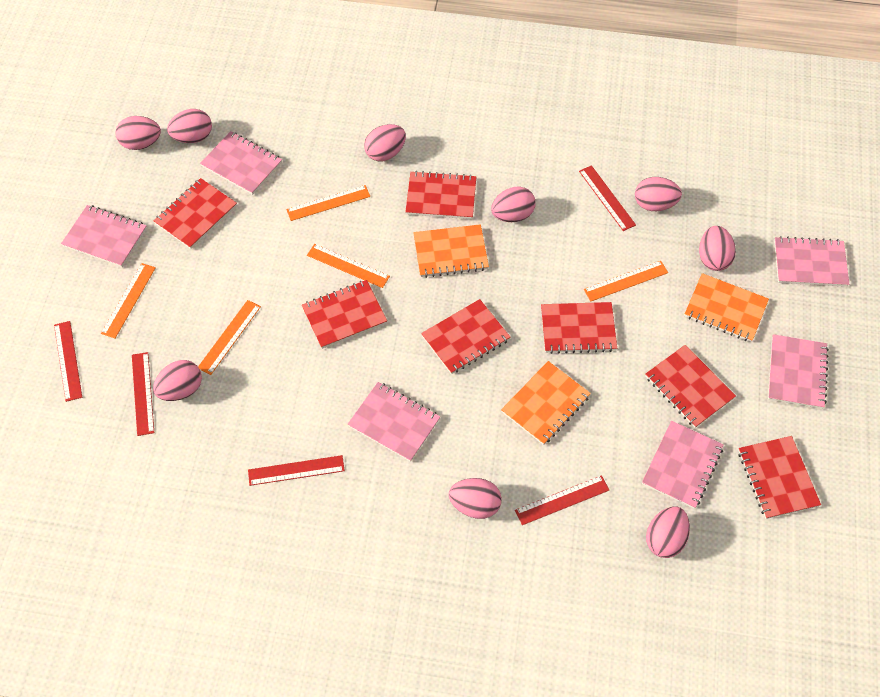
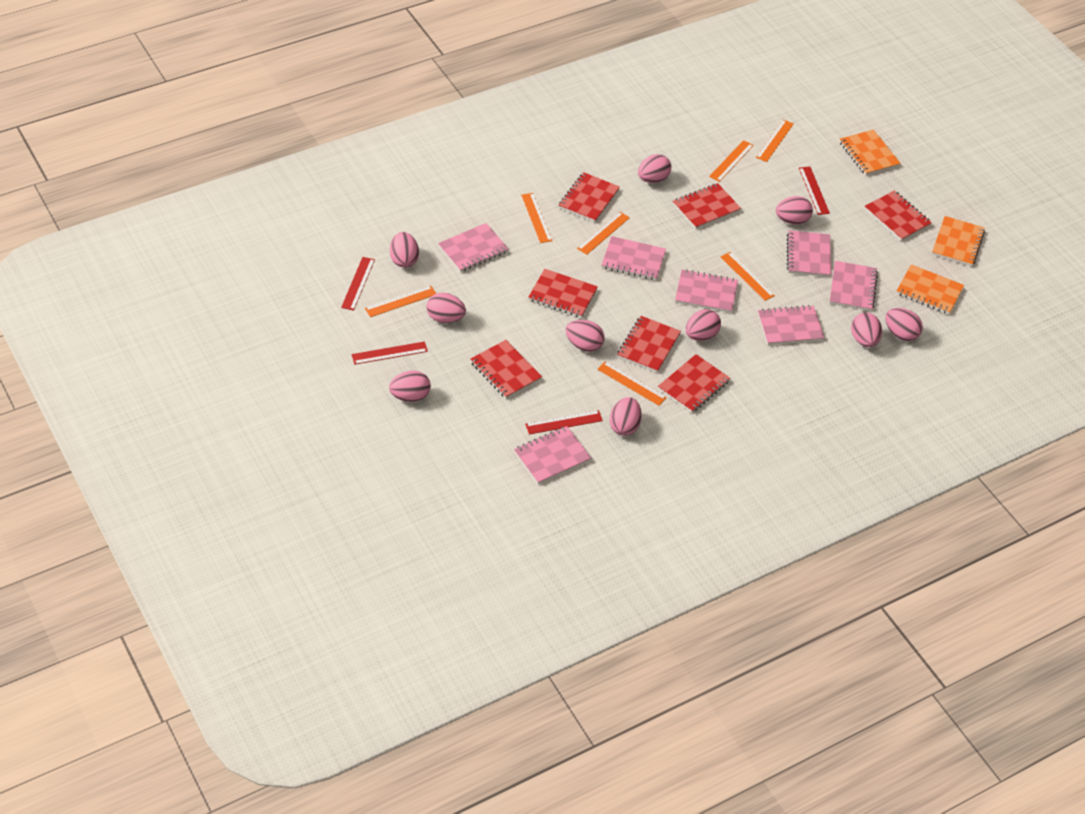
orange ruler: 5 -> 7
pink egg: 9 -> 10
pink notebook: 6 -> 7
red ruler: 5 -> 4

